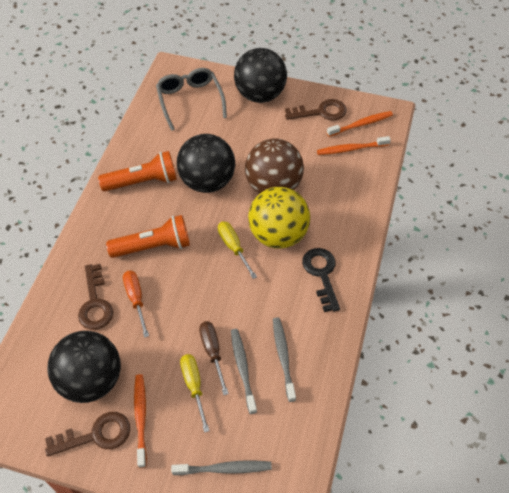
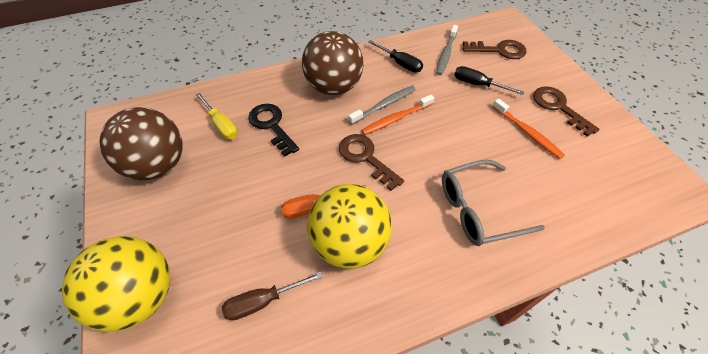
black ball: 3 -> 0
black screwdriver: 0 -> 2
brown ball: 1 -> 2
grey toothbrush: 3 -> 2
orange flashlight: 2 -> 0
orange toothbrush: 3 -> 2
yellow ball: 1 -> 2
yellow screwdriver: 2 -> 1

